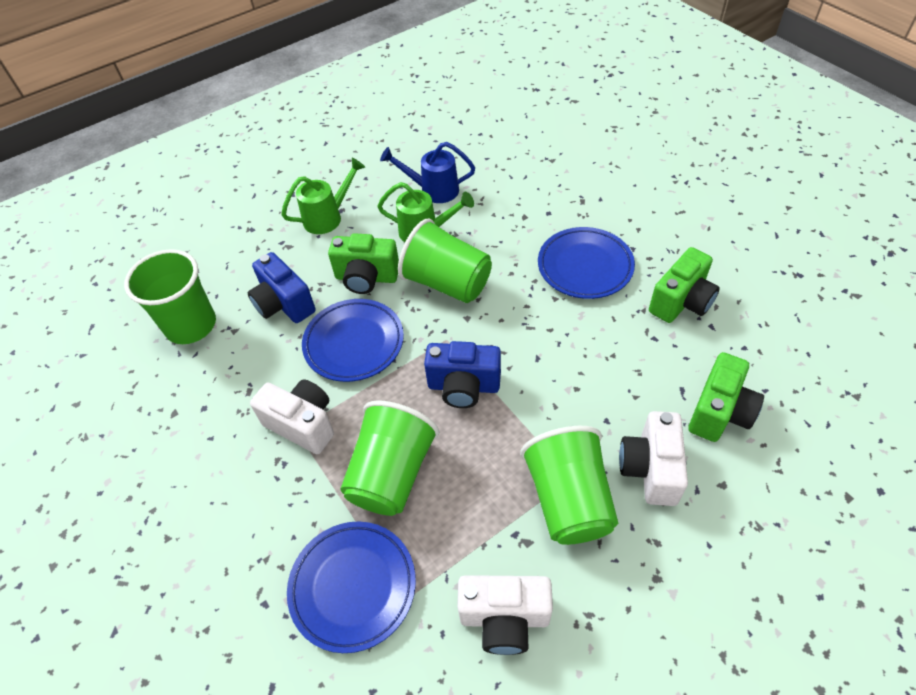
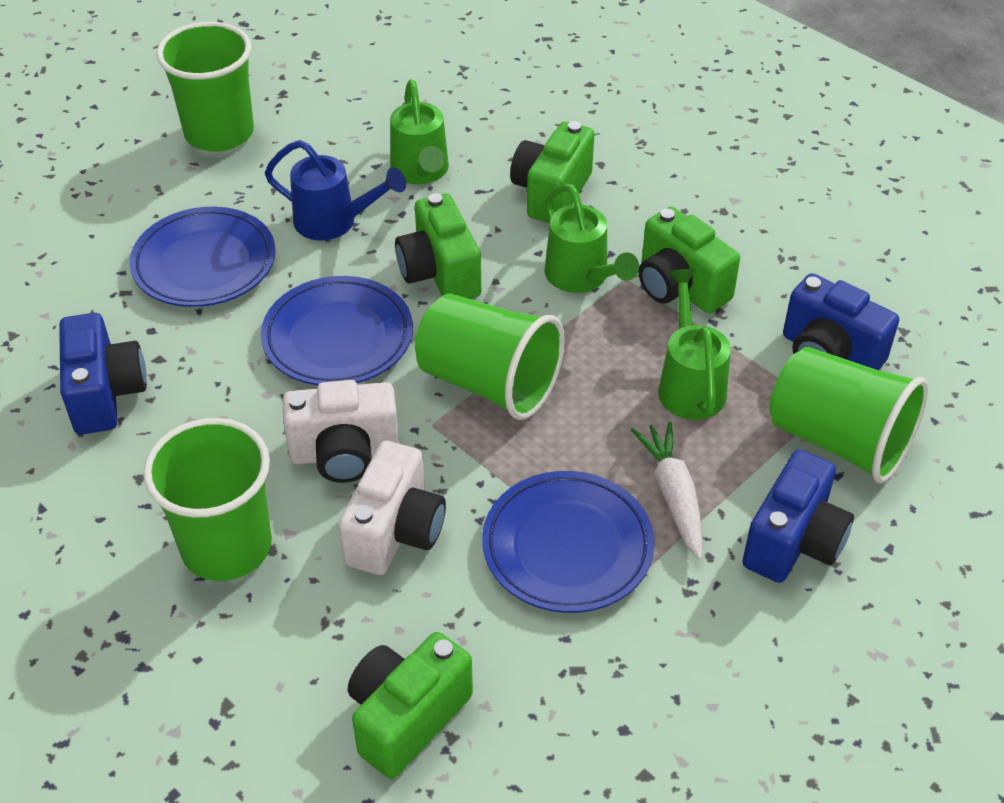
blue camera: 2 -> 3
green camera: 3 -> 4
green watering can: 2 -> 3
white camera: 3 -> 2
white carrot: 0 -> 1

